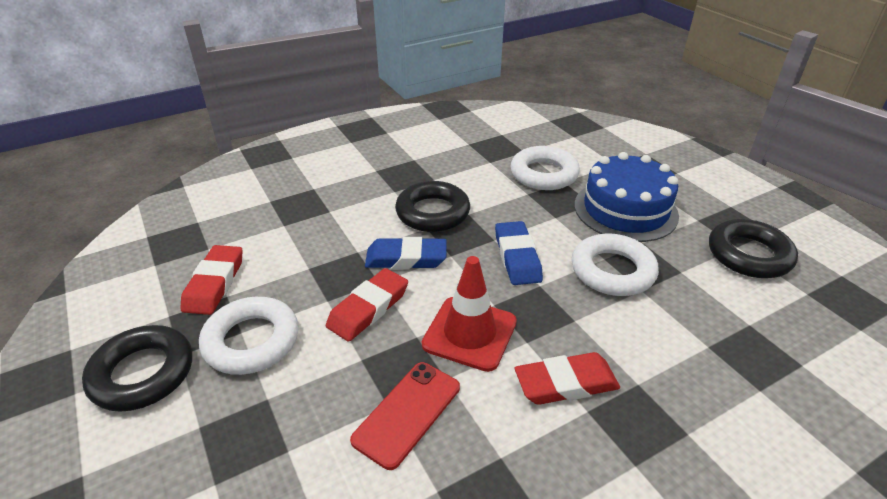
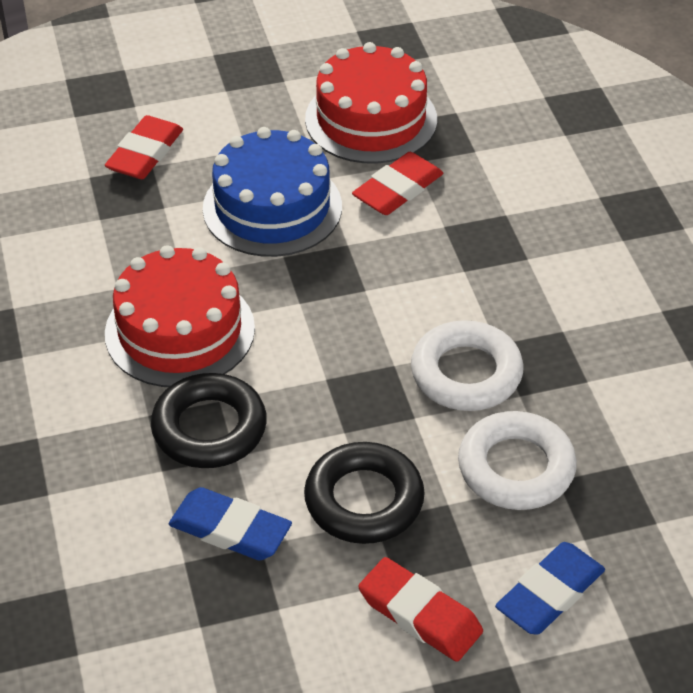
black ring: 3 -> 2
red cake: 0 -> 2
red phone: 1 -> 0
red traffic cone: 1 -> 0
white ring: 3 -> 2

